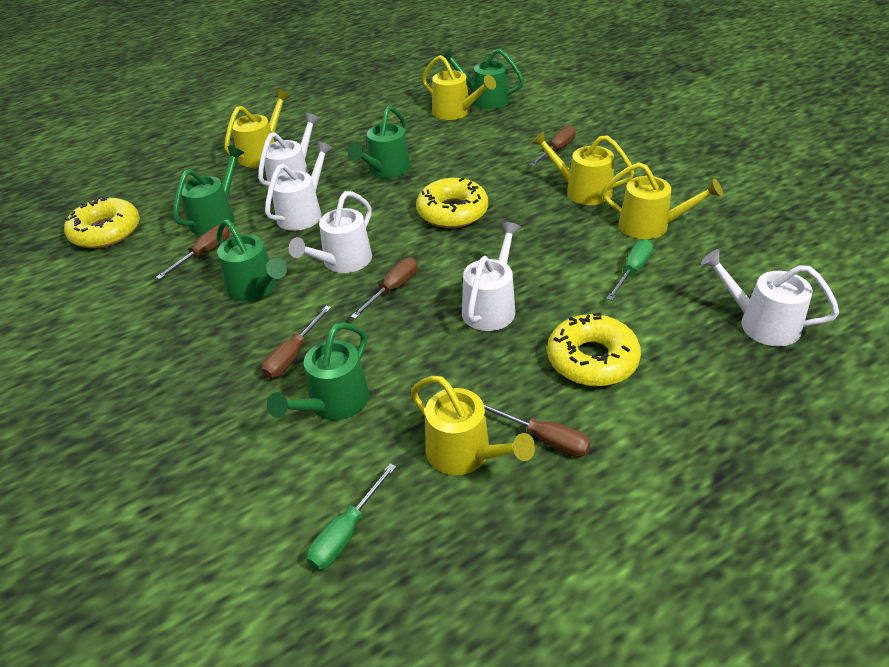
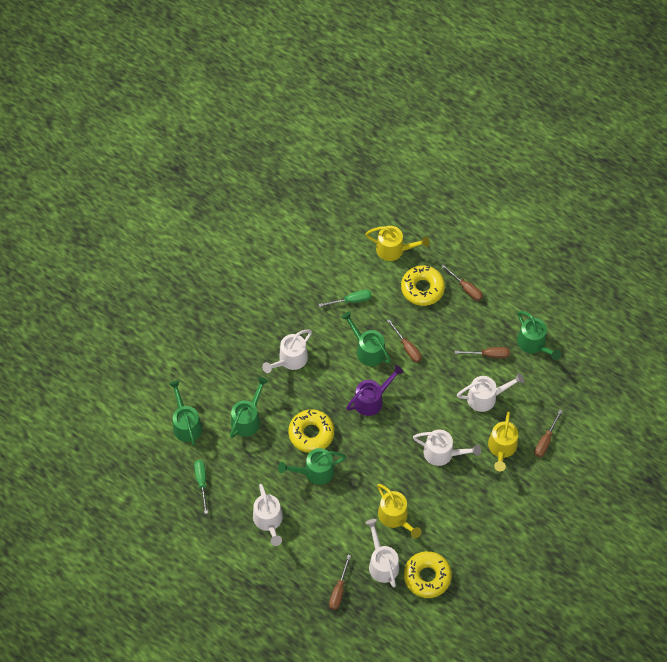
purple watering can: 0 -> 1
yellow watering can: 5 -> 3

